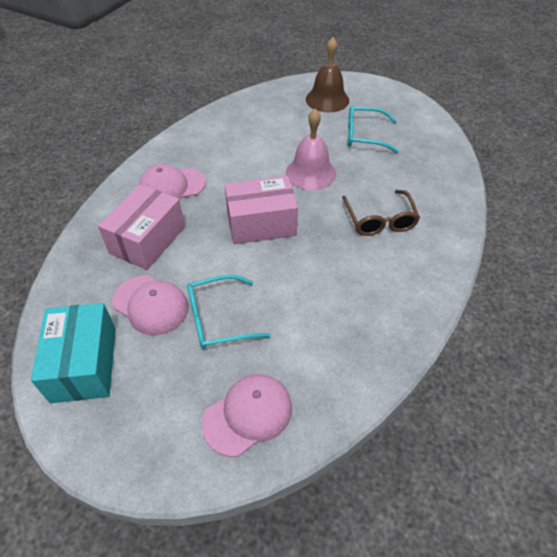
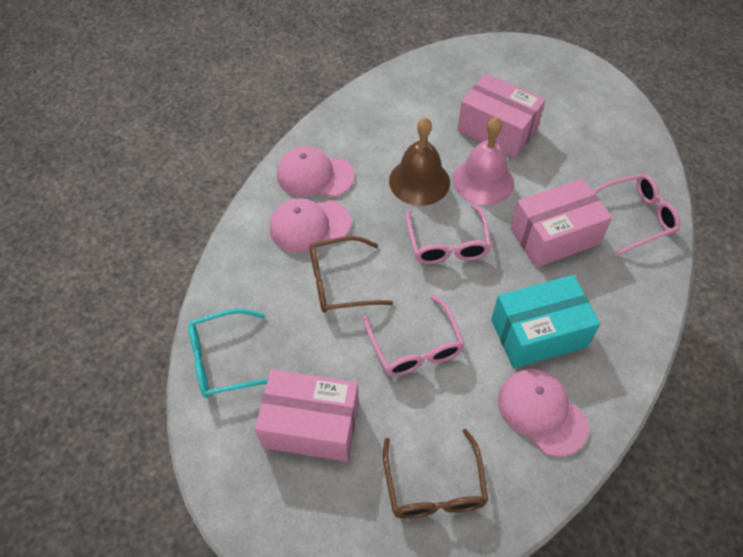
brown glasses: 1 -> 2
pink box: 2 -> 3
pink glasses: 0 -> 3
turquoise glasses: 2 -> 1

